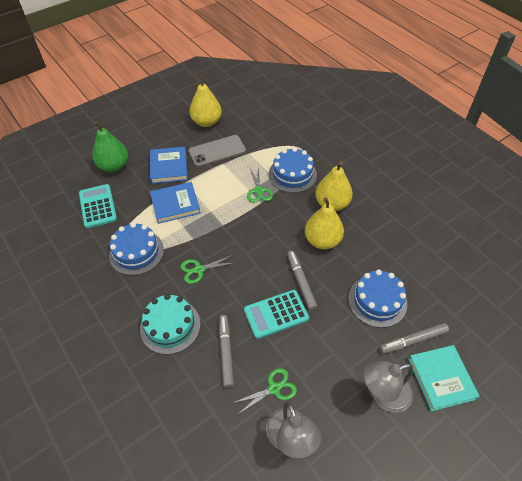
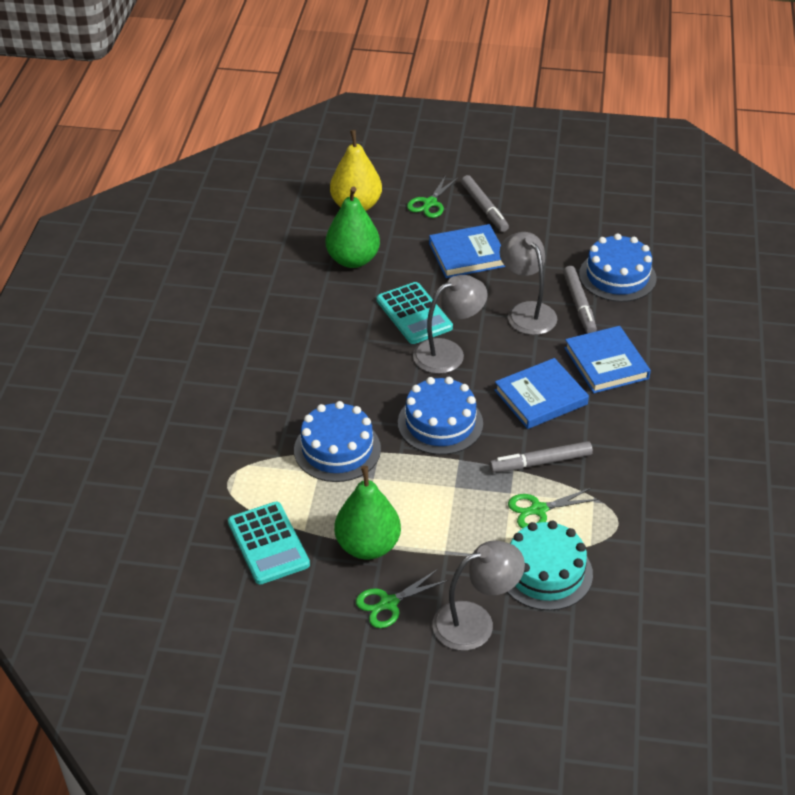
blue book: 2 -> 3
green pear: 1 -> 2
grey lamp: 2 -> 3
grey phone: 1 -> 0
turquoise book: 1 -> 0
yellow pear: 3 -> 1

